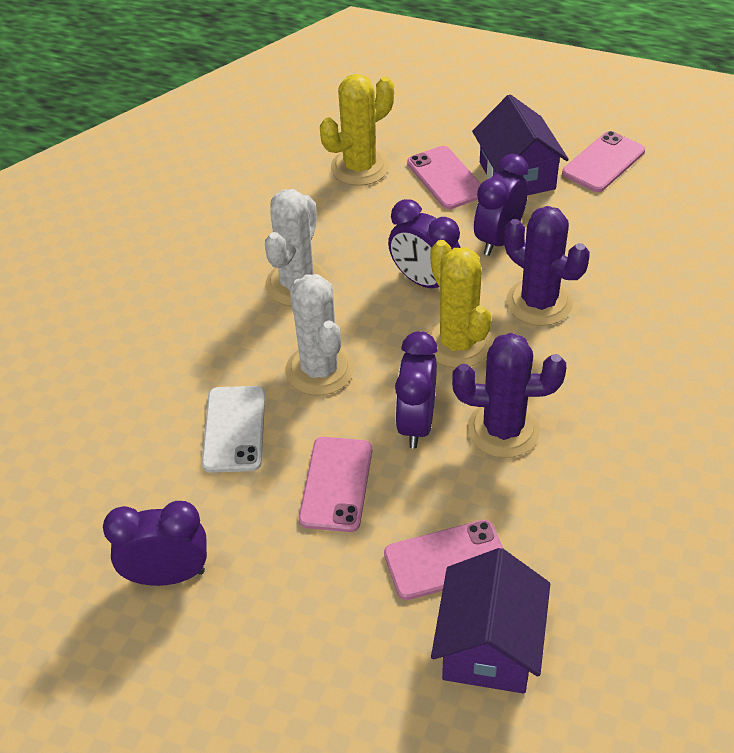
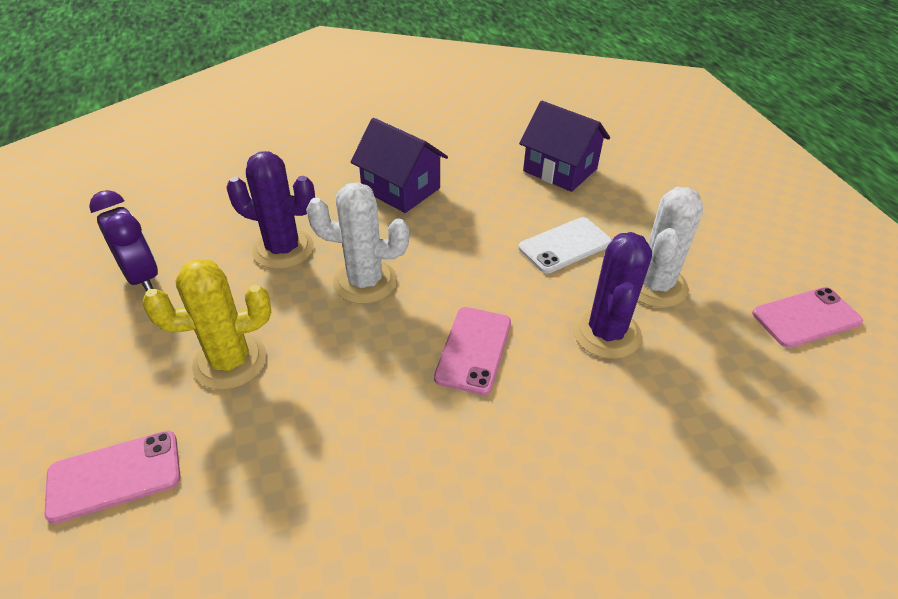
pink phone: 4 -> 3
purple clock: 4 -> 1
yellow cactus: 2 -> 1

